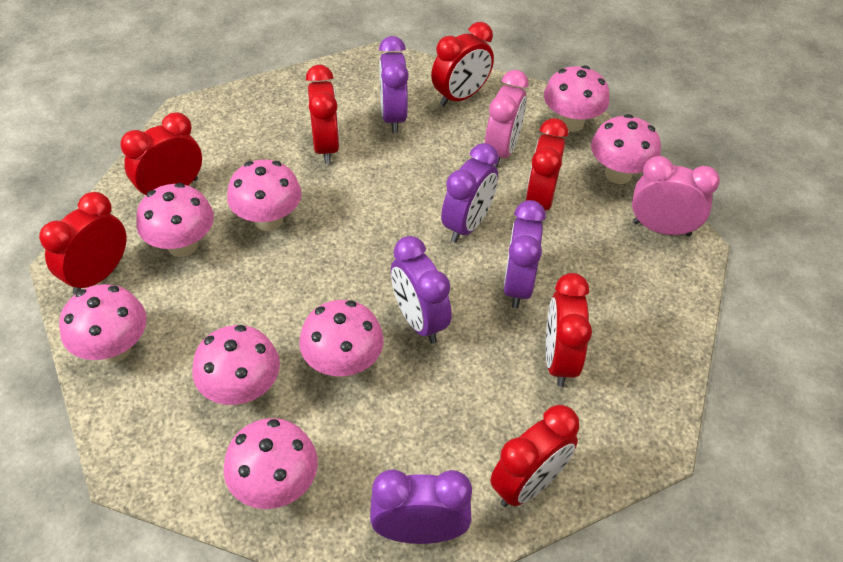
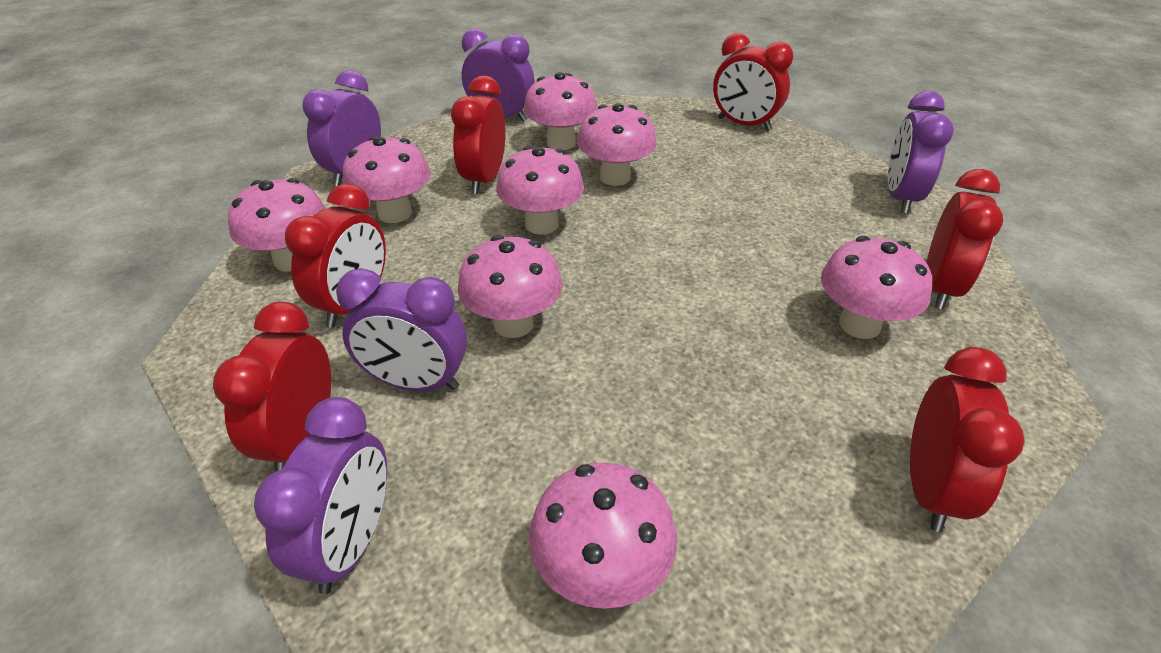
pink clock: 2 -> 0
red clock: 7 -> 6

